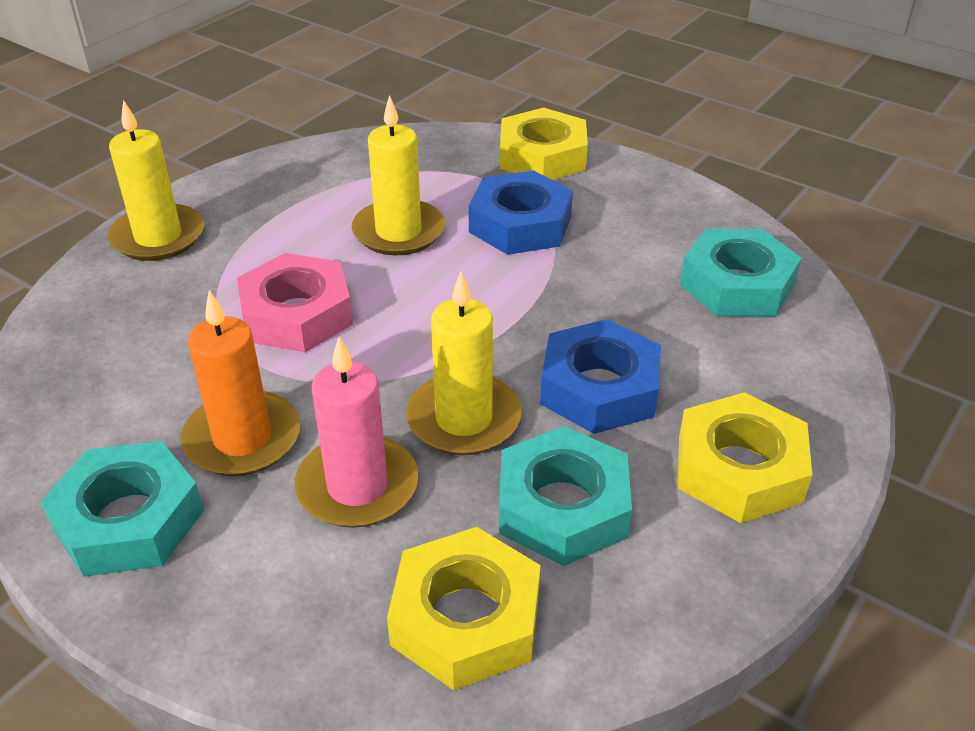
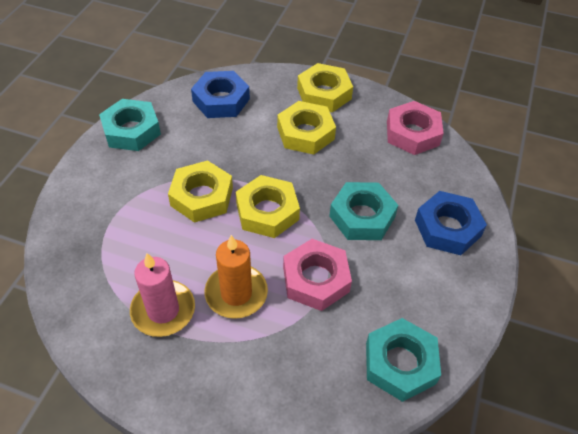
pink nut: 1 -> 2
yellow candle: 3 -> 0
yellow nut: 3 -> 4

